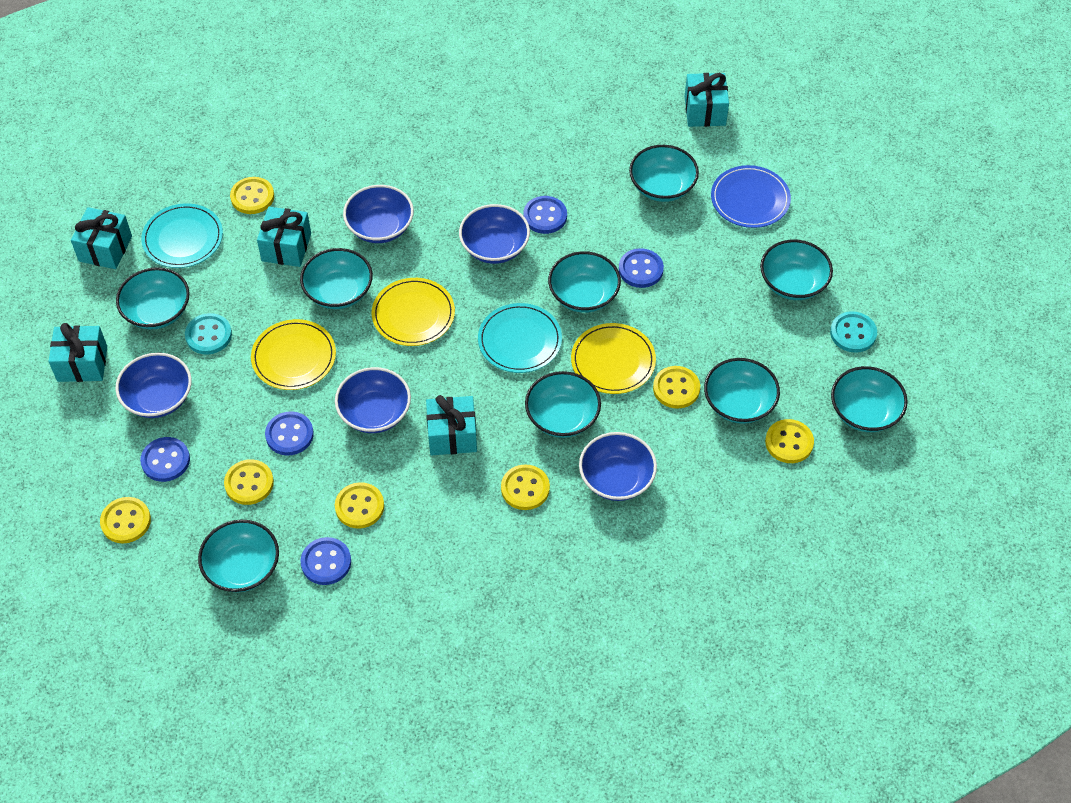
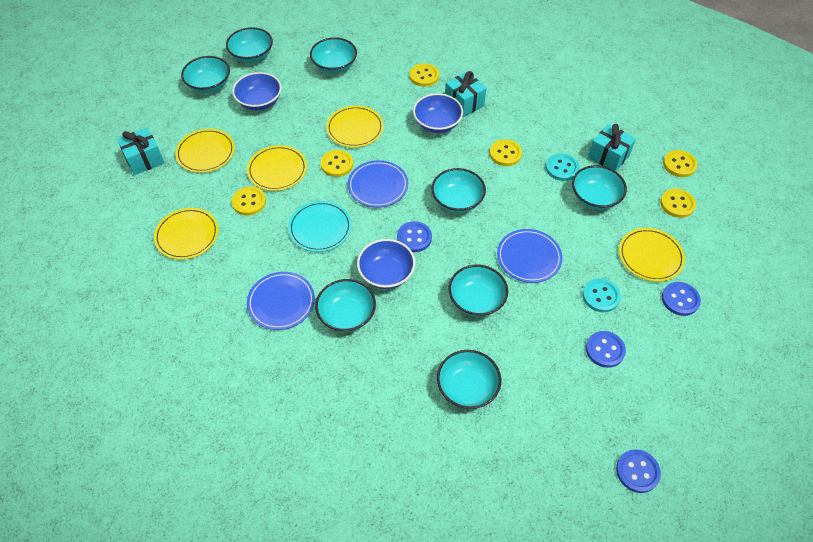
blue bowl: 5 -> 3
blue button: 5 -> 4
blue plate: 1 -> 3
turquoise bowl: 9 -> 8
turquoise gift: 5 -> 3
turquoise plate: 2 -> 1
yellow button: 7 -> 6
yellow plate: 3 -> 5

